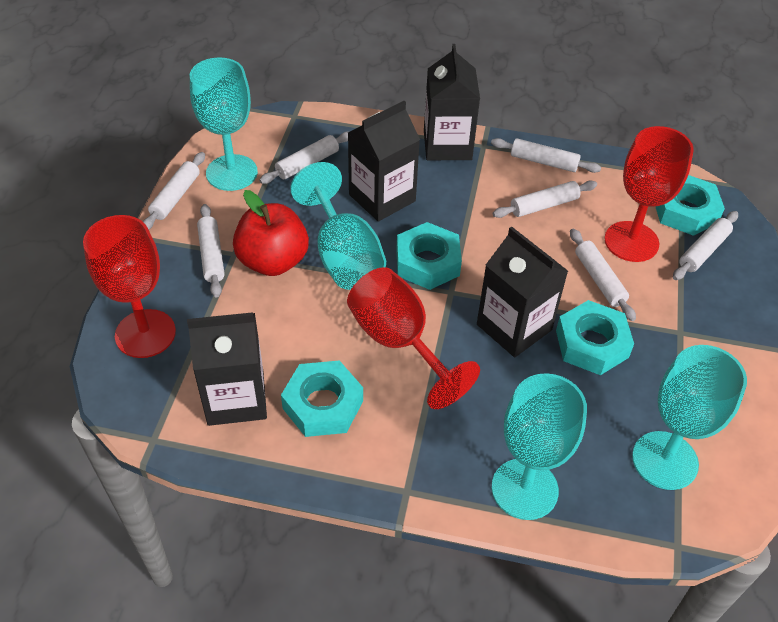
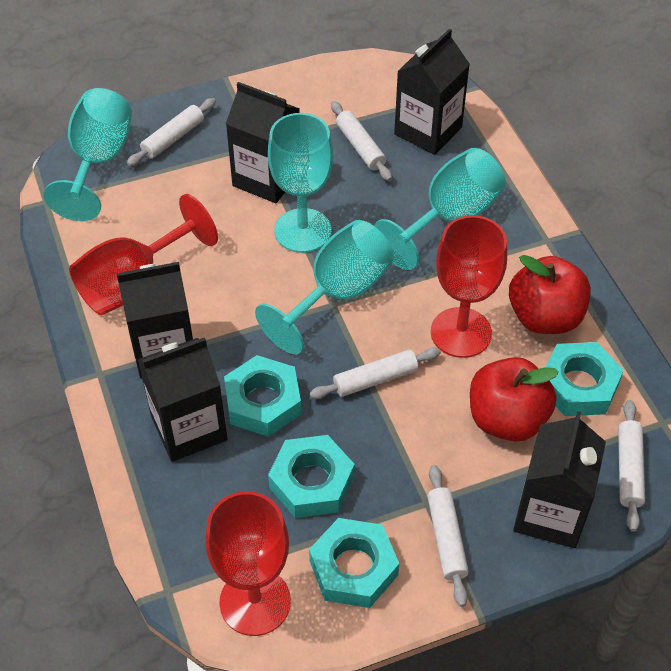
black carton: 4 -> 5
red apple: 1 -> 2
white rolling pin: 7 -> 5

